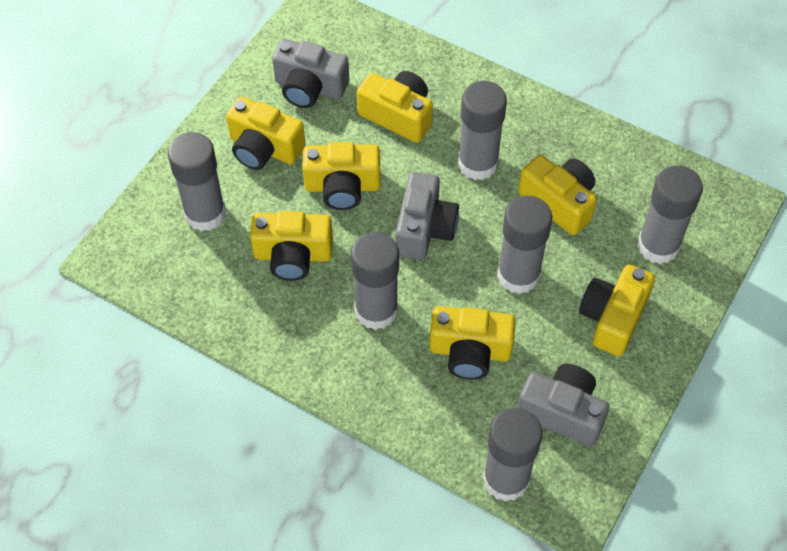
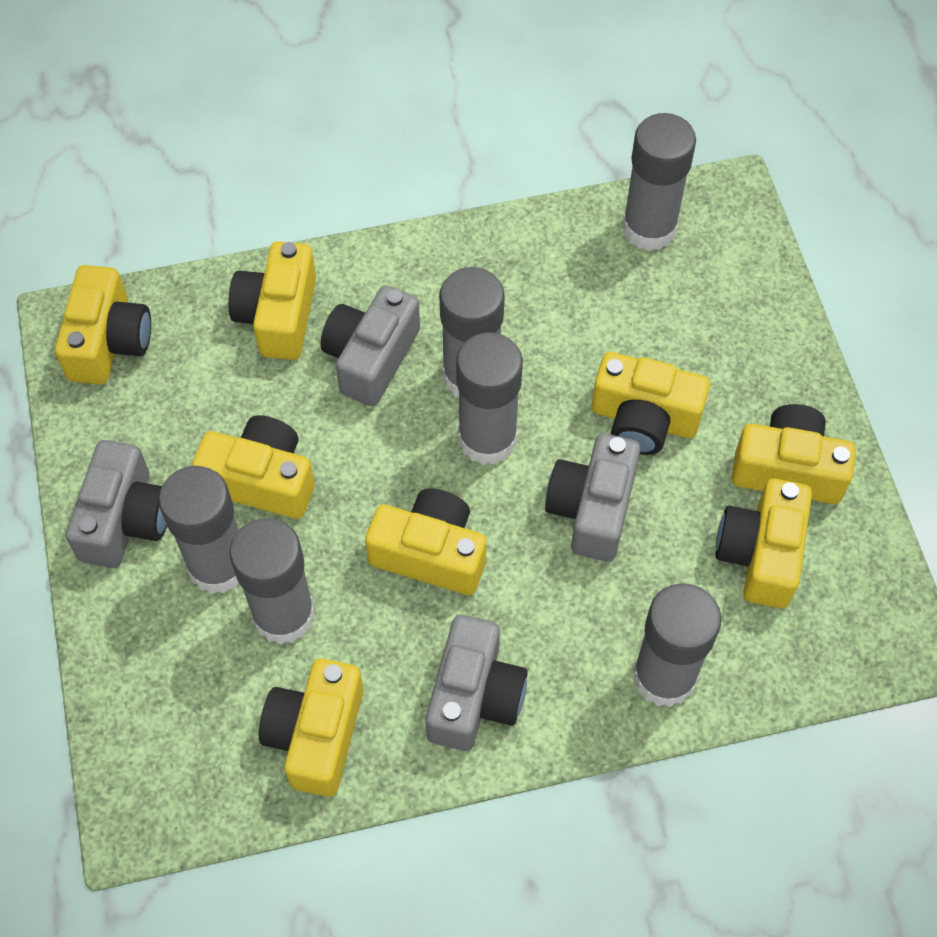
grey camera: 3 -> 4
yellow camera: 7 -> 8

